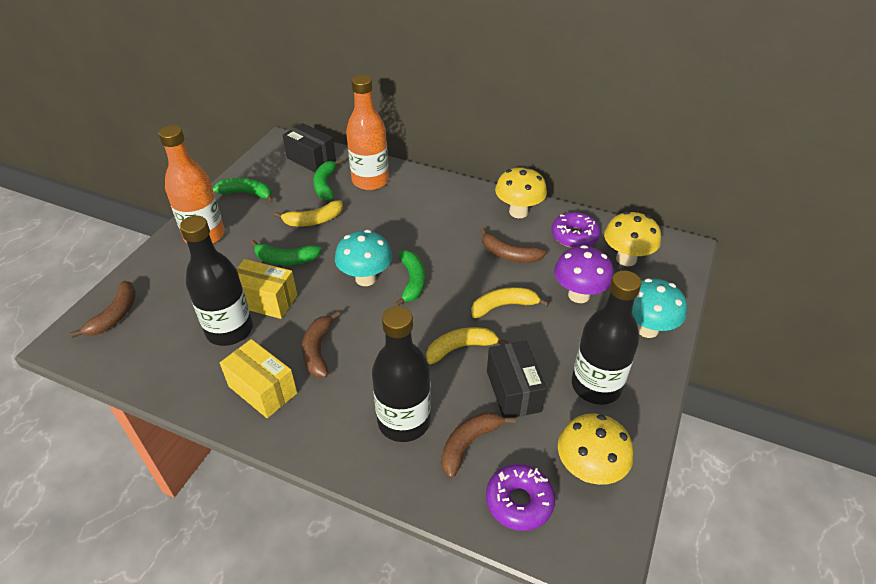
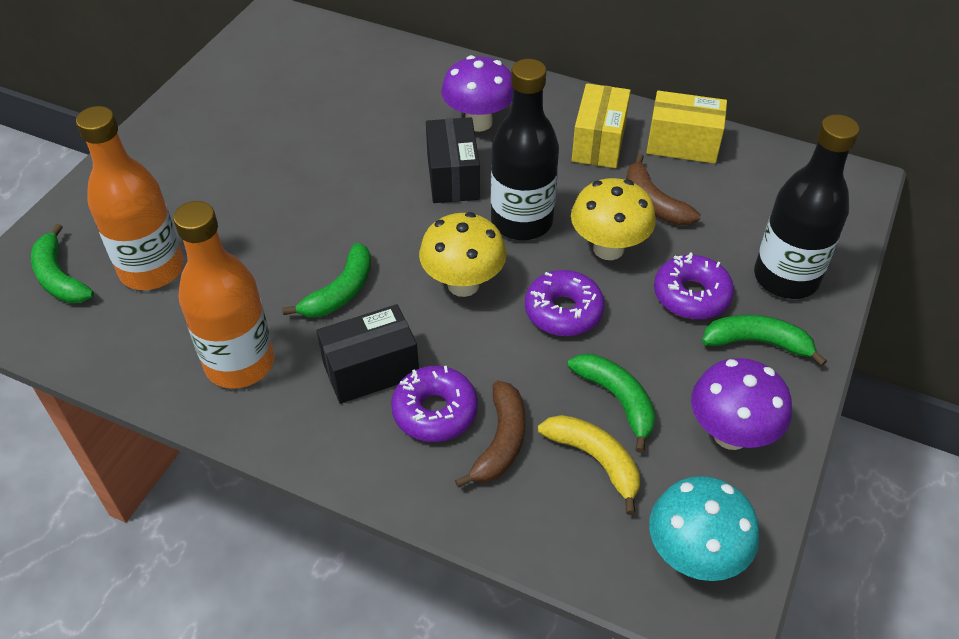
black bottle: 3 -> 2
brown banana: 4 -> 2
purple donut: 2 -> 3
purple mushroom: 1 -> 2
turquoise mushroom: 2 -> 1
yellow banana: 3 -> 1
yellow mushroom: 3 -> 2

